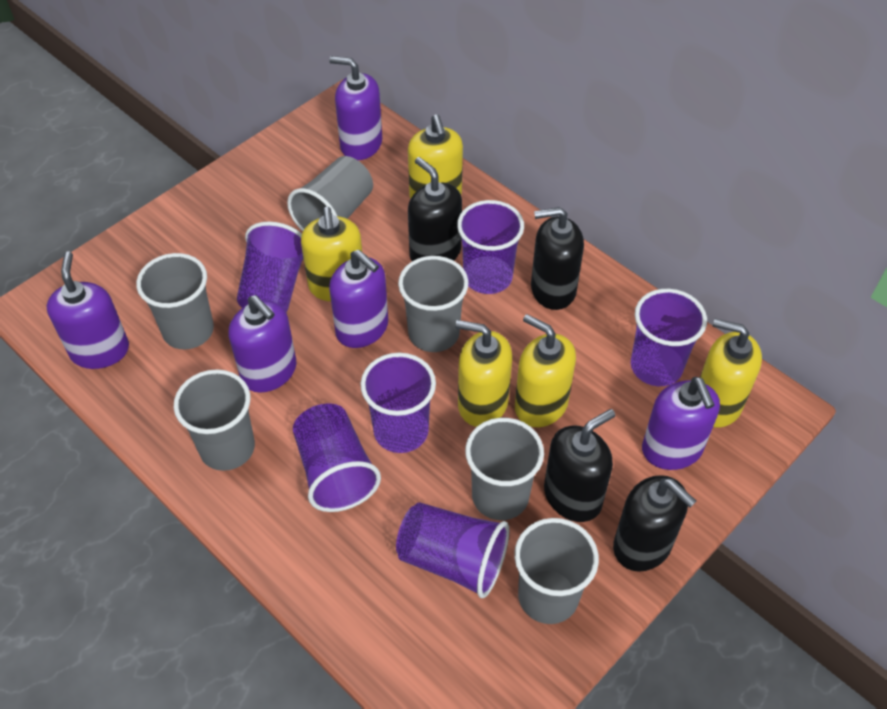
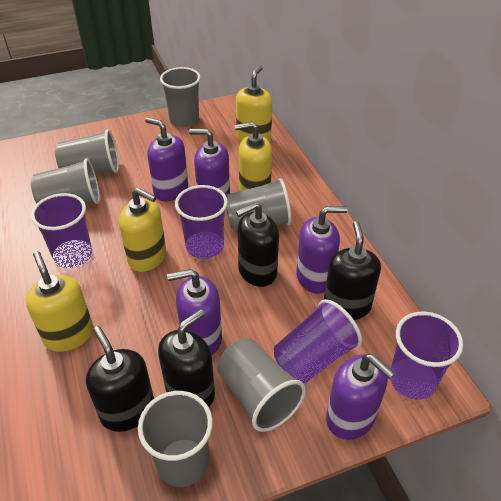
purple cup: 6 -> 4
yellow soap dispenser: 5 -> 4

